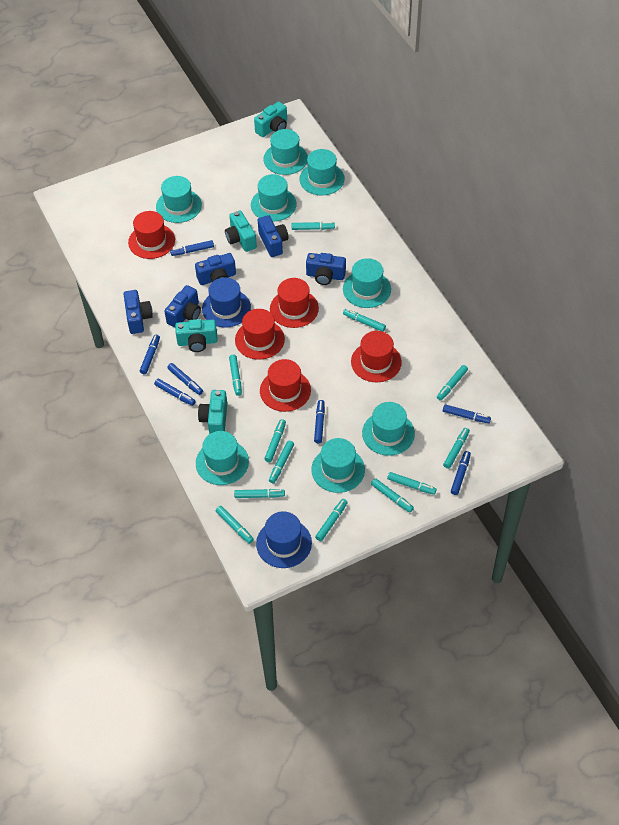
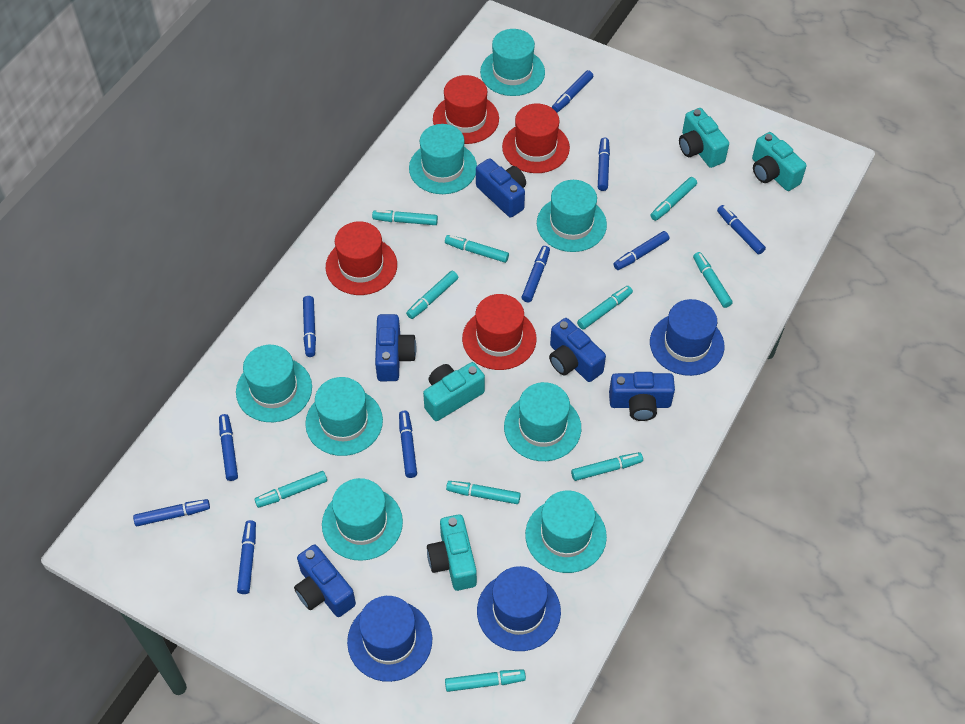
blue hat: 2 -> 3
blue marker: 7 -> 10
red hat: 5 -> 4
turquoise marker: 12 -> 10

